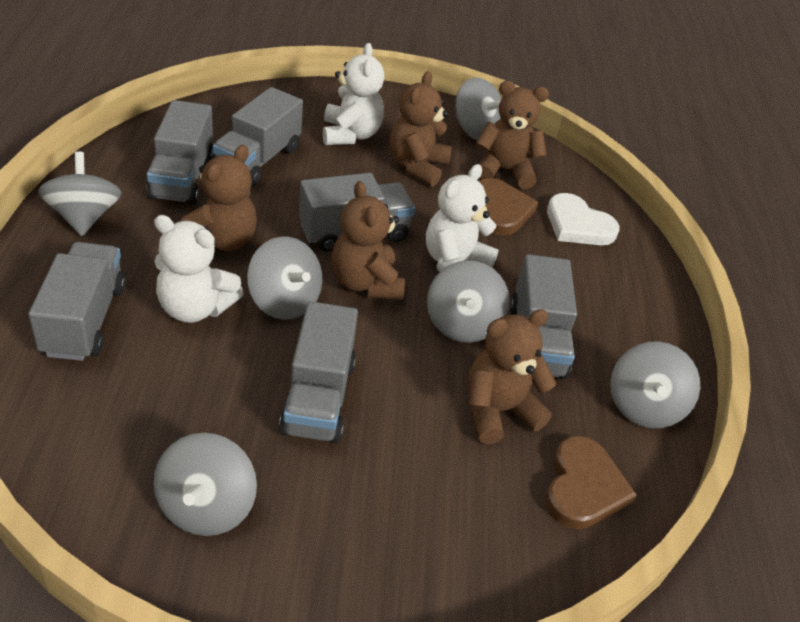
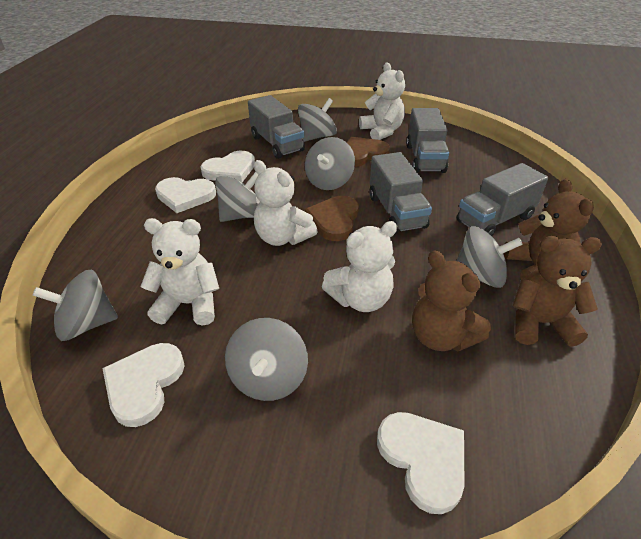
brown teddy bear: 5 -> 3
grey truck: 6 -> 4
white heart: 1 -> 4
white teddy bear: 3 -> 4

